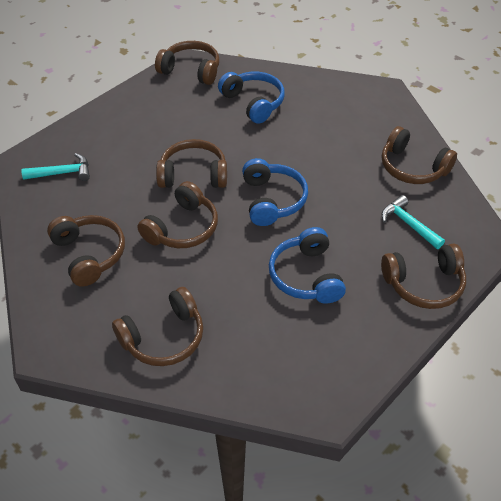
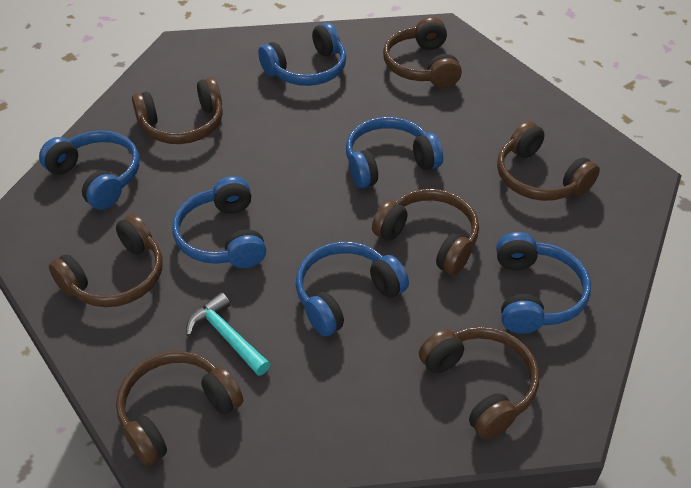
blue headphones: 3 -> 6
turquoise hammer: 2 -> 1

